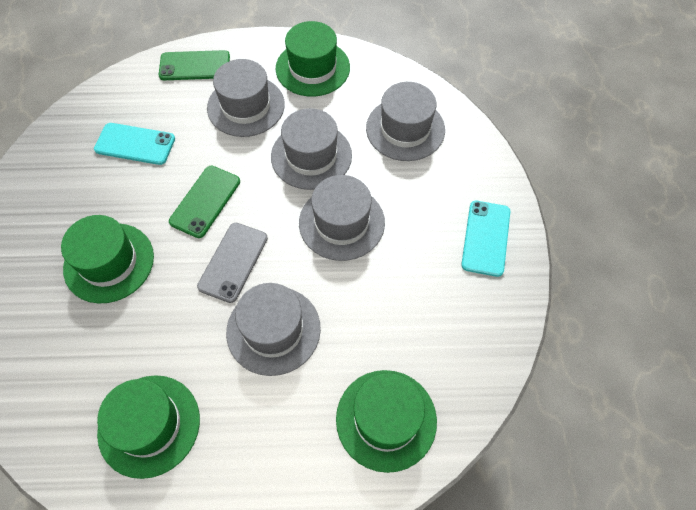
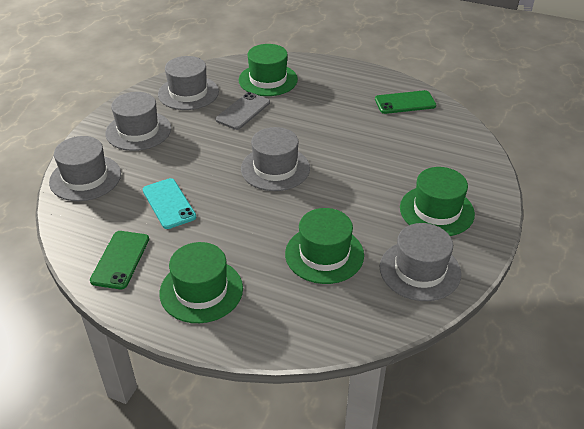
turquoise phone: 2 -> 1

